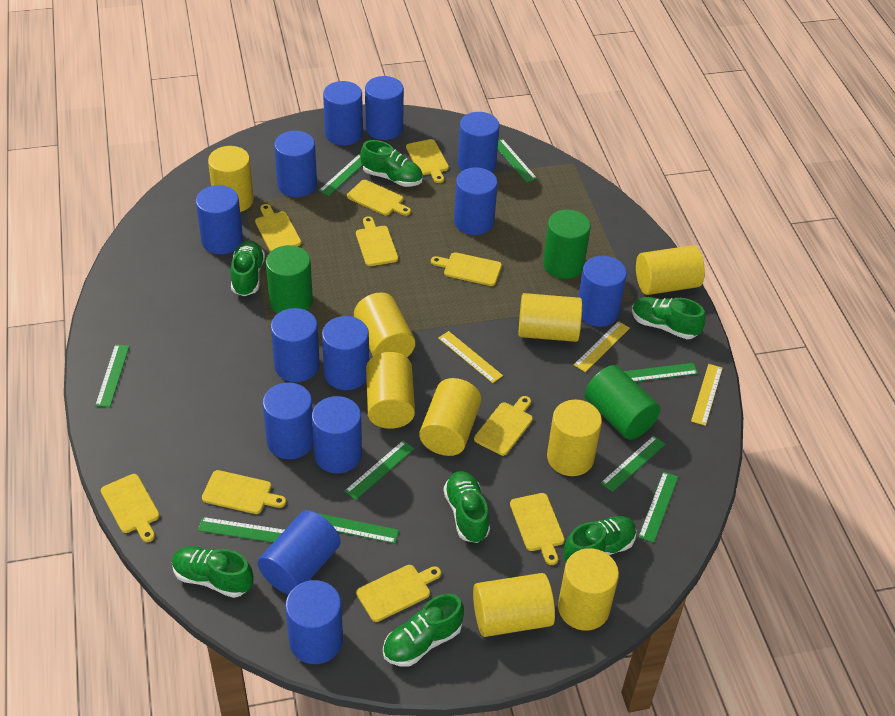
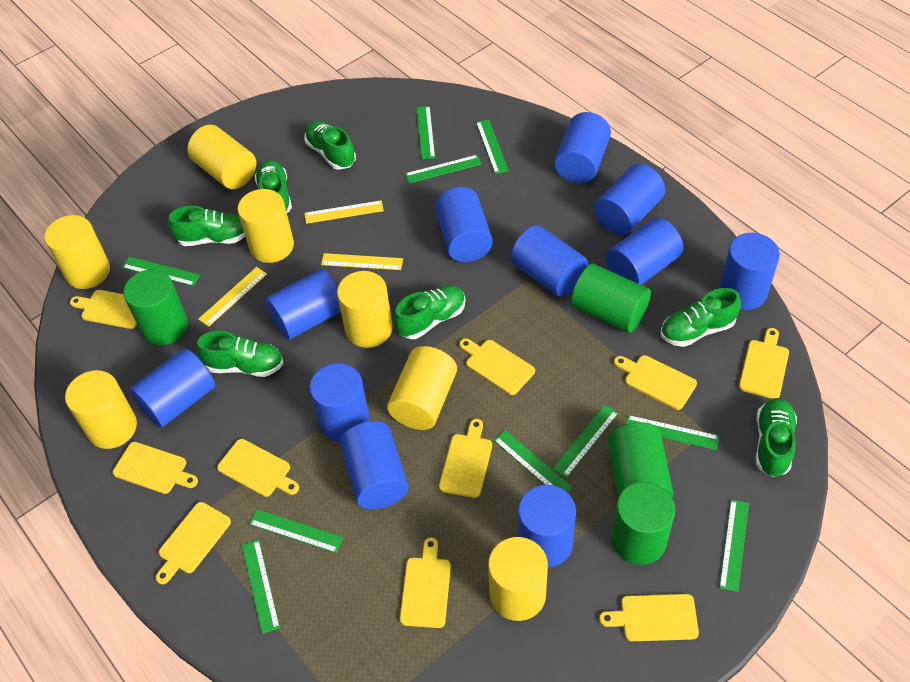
blue cylinder: 13 -> 11
green cylinder: 3 -> 4
green ruler: 9 -> 10
yellow cylinder: 9 -> 7

